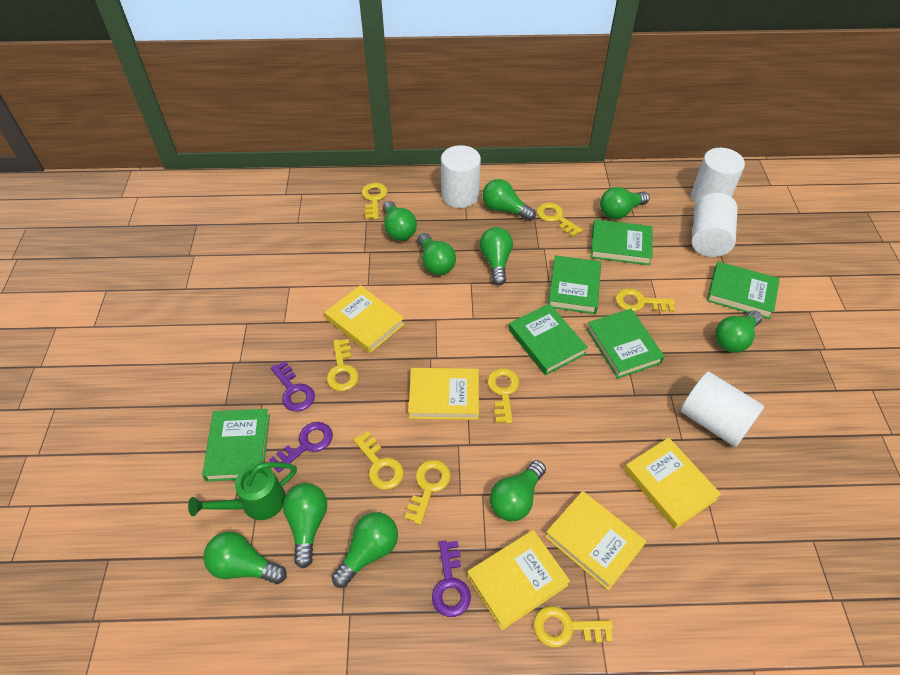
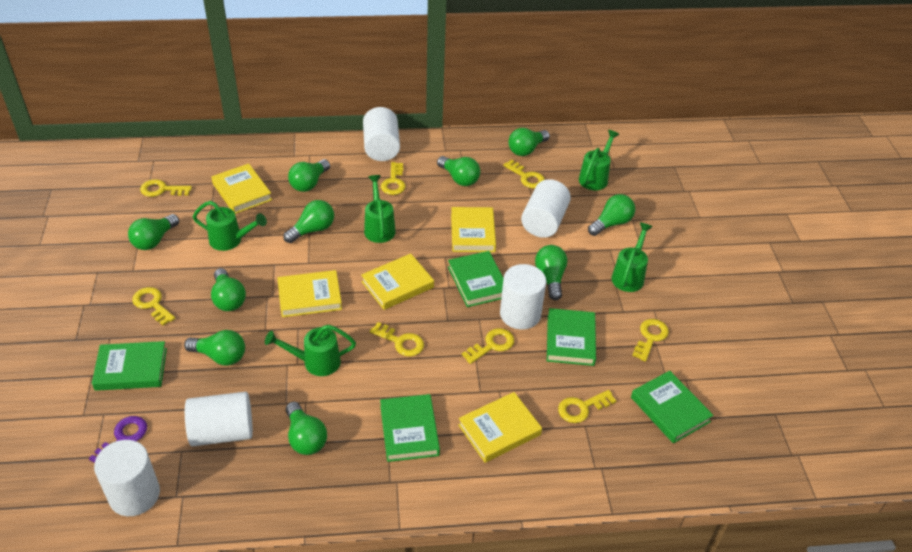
green book: 6 -> 5
green watering can: 1 -> 5
purple key: 3 -> 1
white cylinder: 4 -> 5

